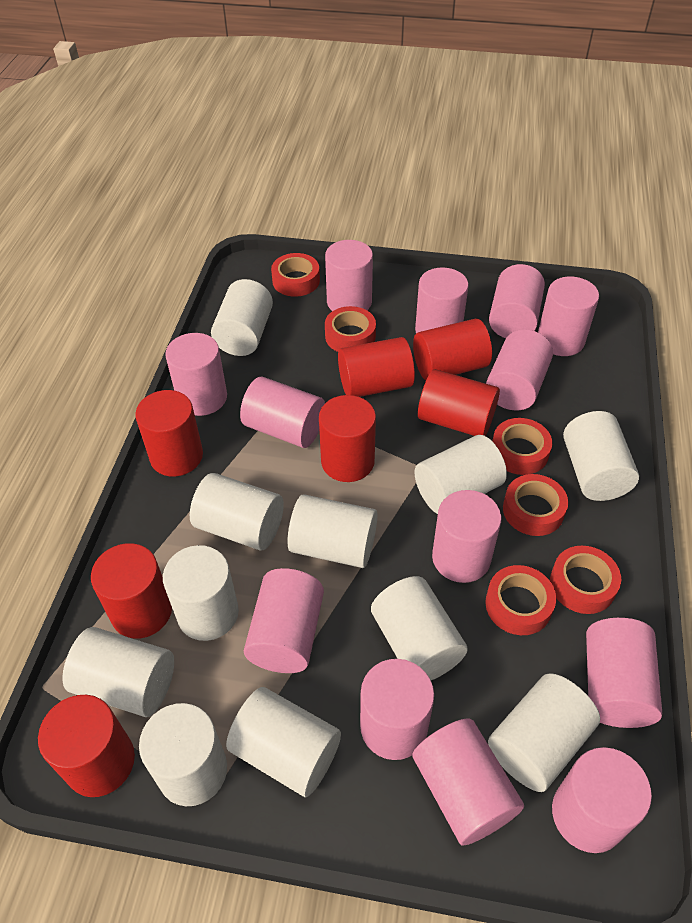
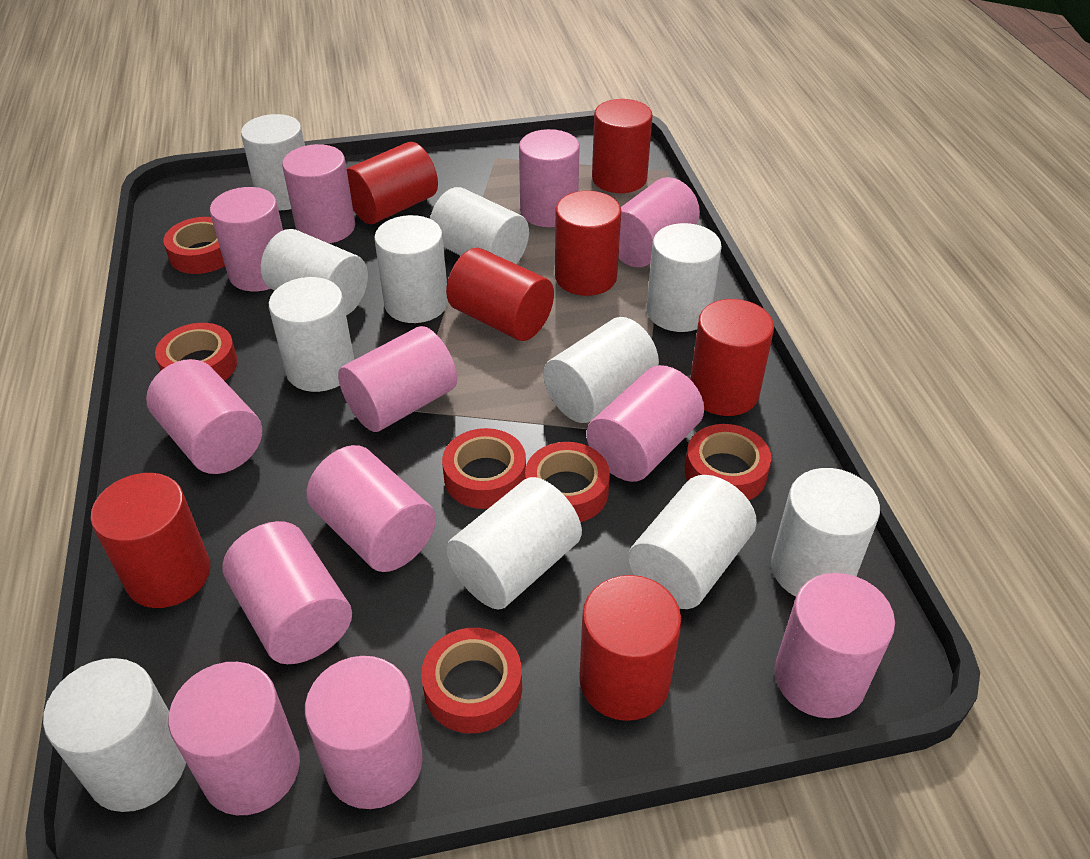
pink cylinder: 13 -> 12

